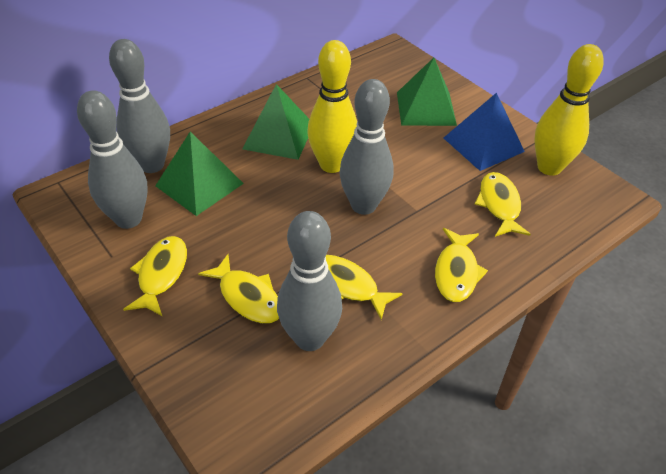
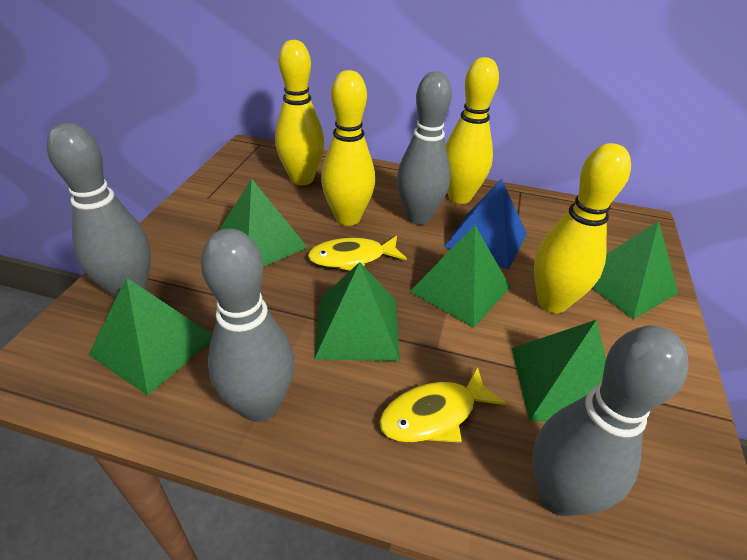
green pyramid: 3 -> 6
yellow bowling pin: 2 -> 4
yellow fish: 5 -> 2

